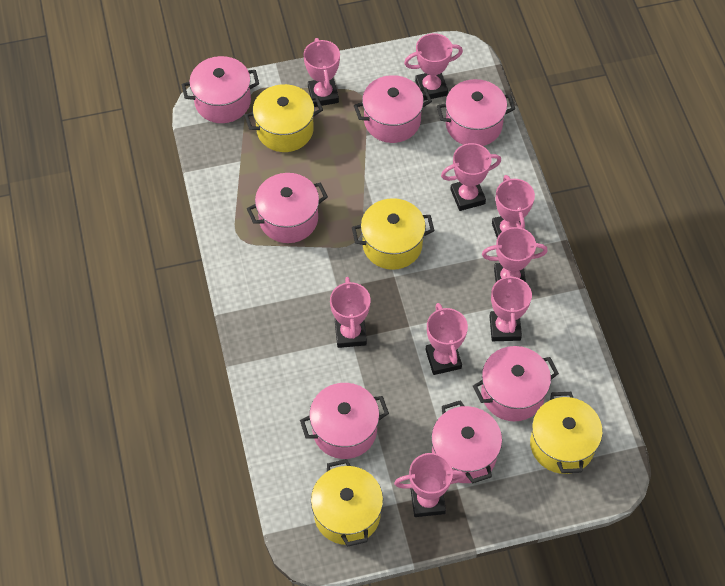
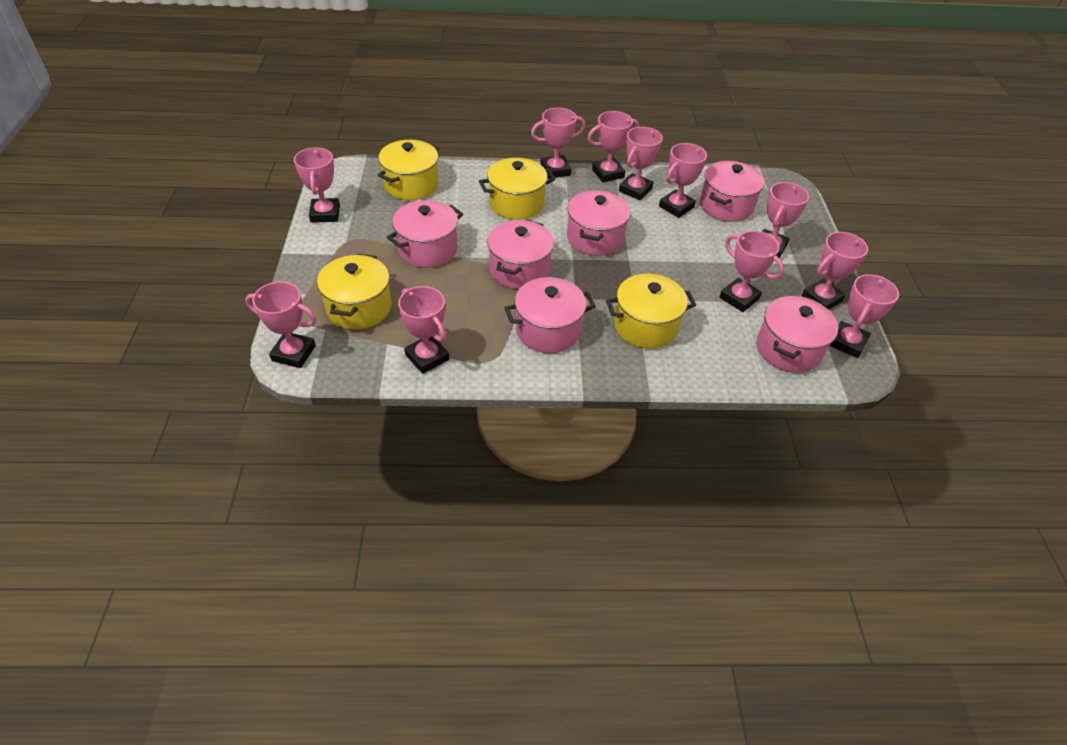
pink pot: 7 -> 6
pink trophy: 9 -> 11

